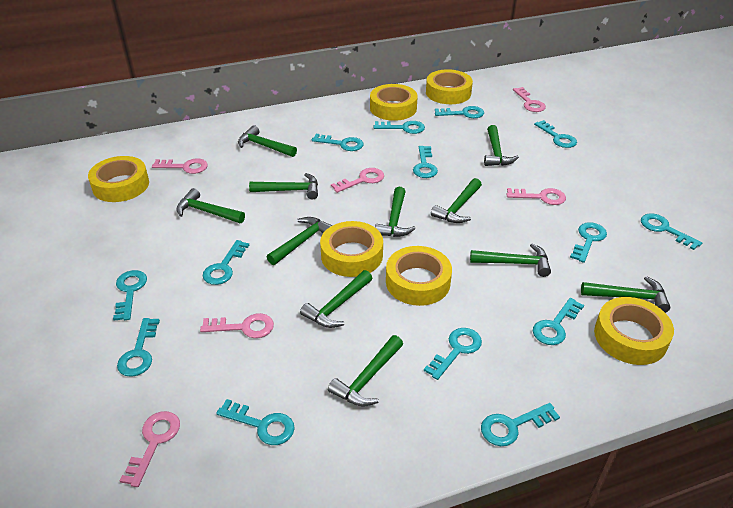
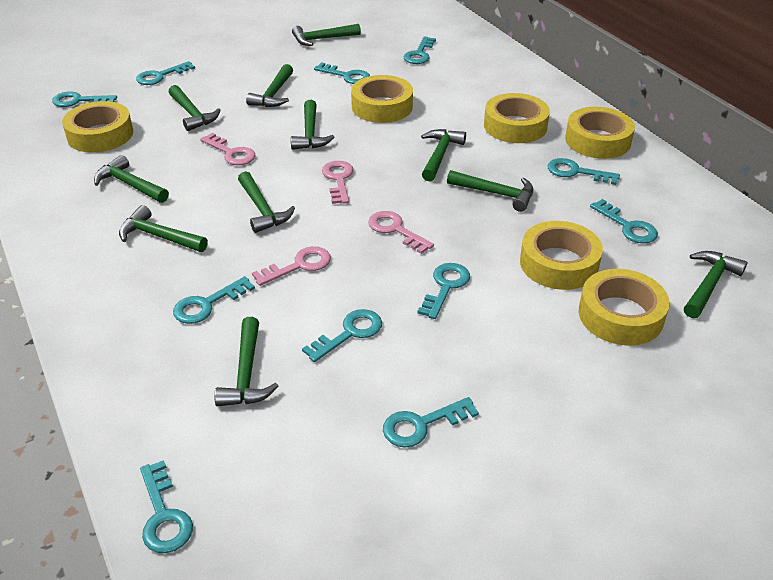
pink key: 6 -> 4
turquoise key: 14 -> 11

